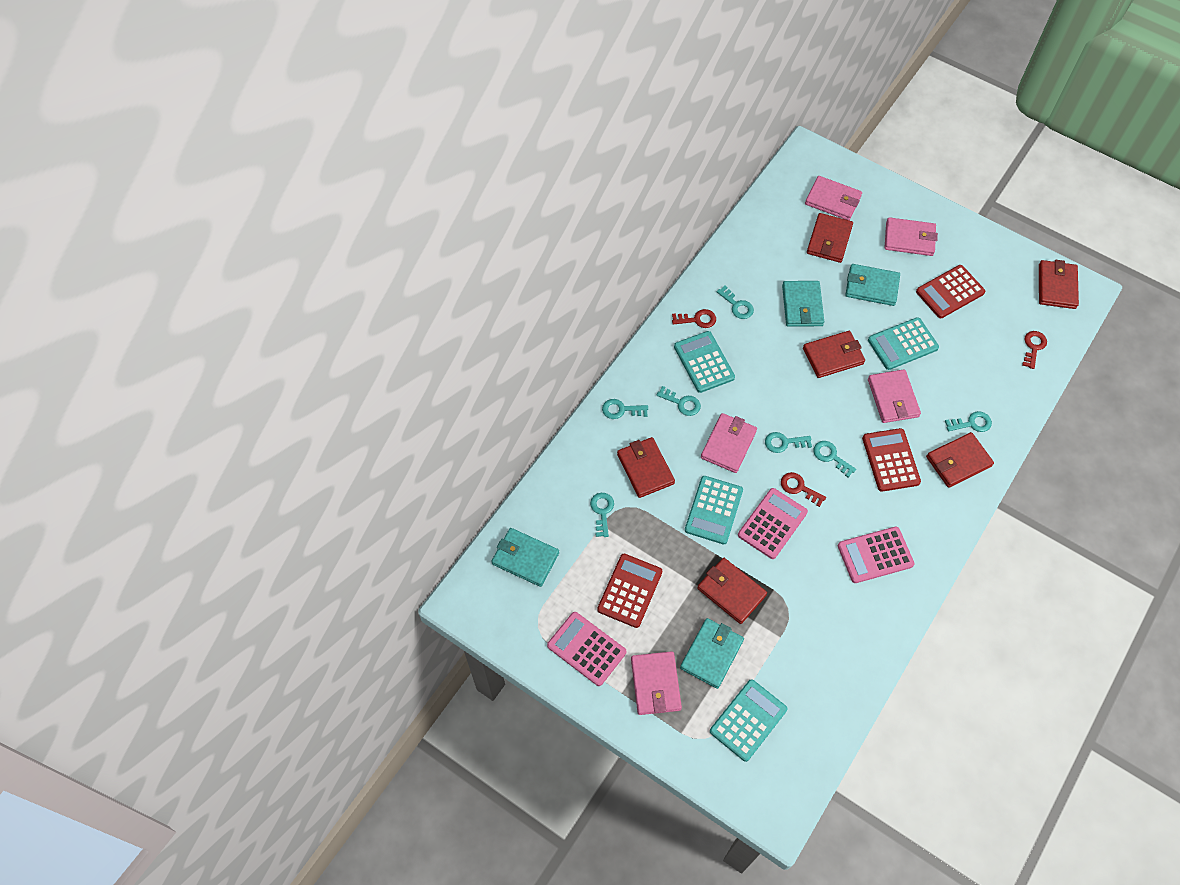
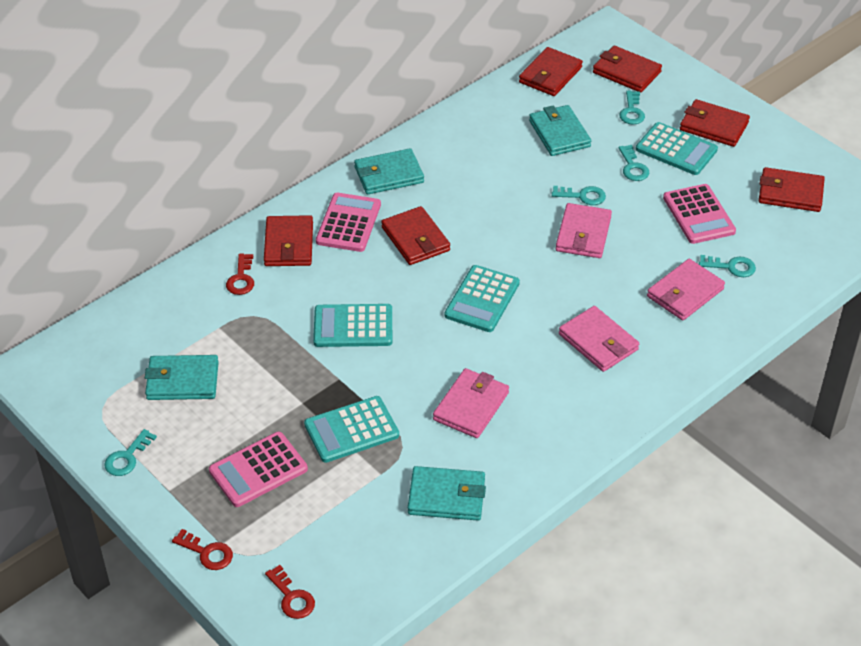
pink wallet: 5 -> 4
red calculator: 3 -> 0
turquoise key: 7 -> 5

